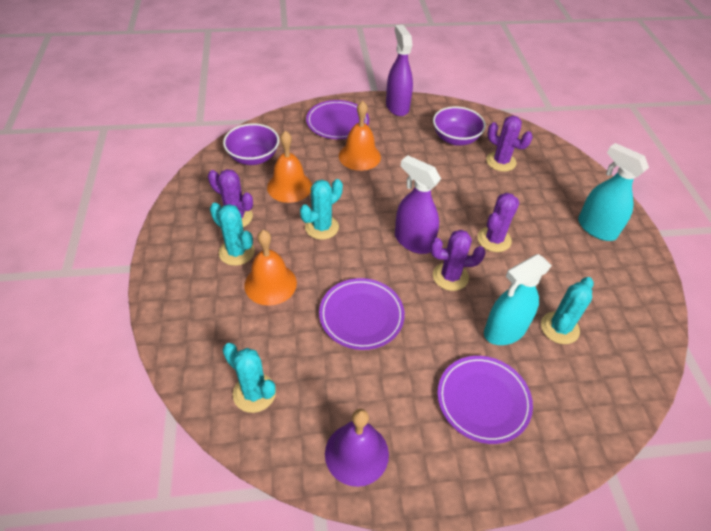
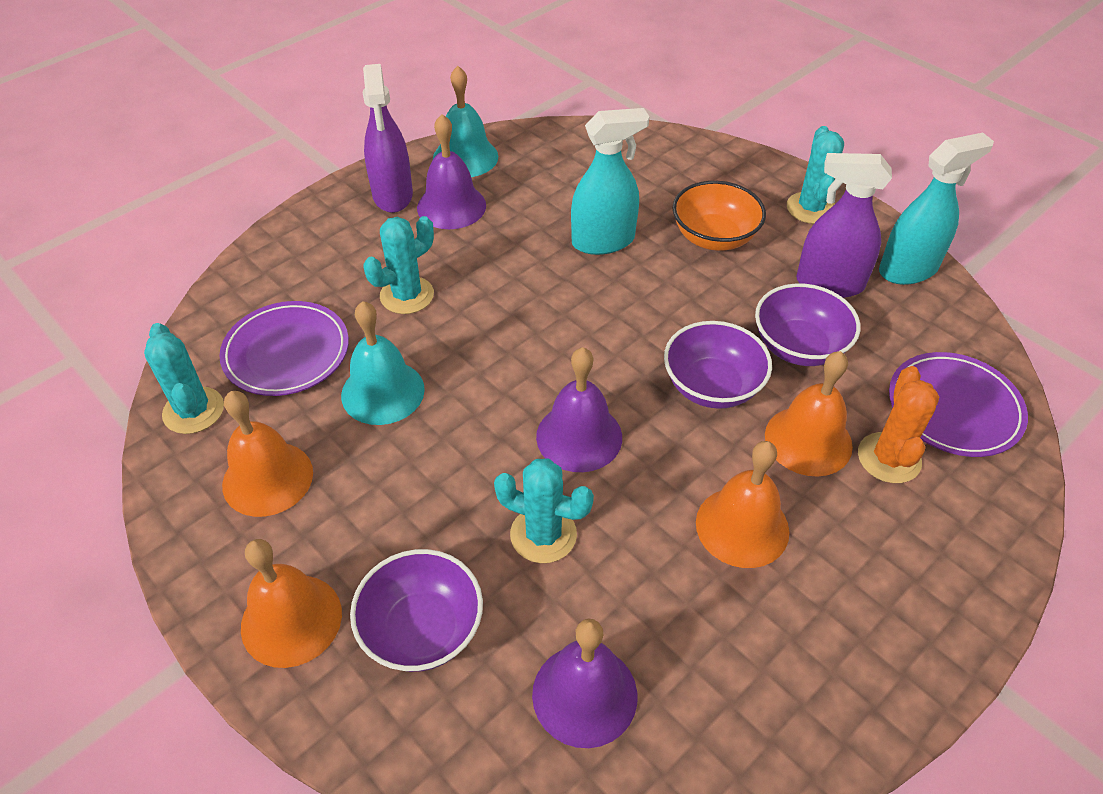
orange bell: 3 -> 4
orange bowl: 0 -> 1
orange cactus: 0 -> 1
purple bell: 1 -> 3
purple bowl: 2 -> 3
purple cactus: 4 -> 0
purple plate: 3 -> 2
turquoise bell: 0 -> 2

